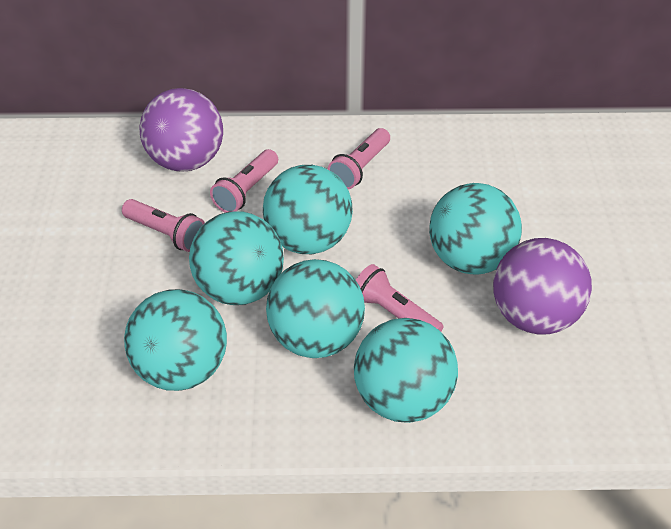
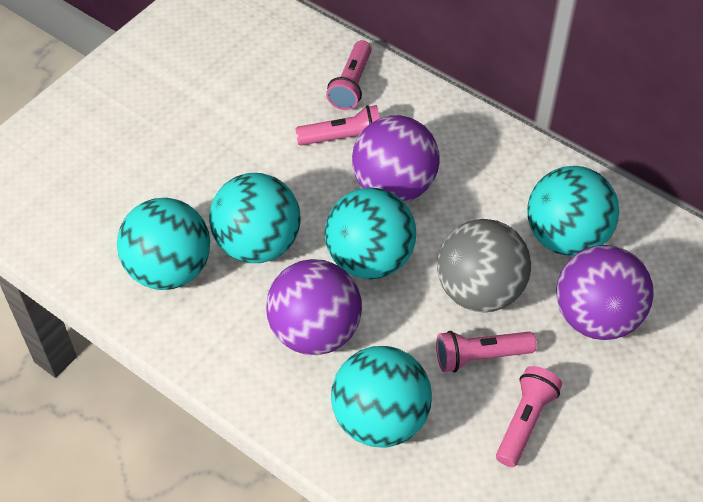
grey ball: 0 -> 1
purple ball: 2 -> 3
turquoise ball: 6 -> 5

